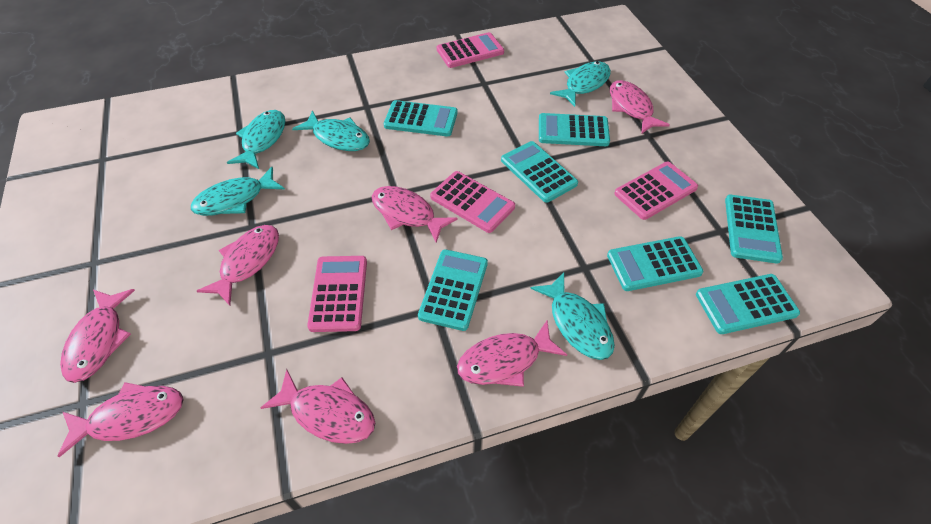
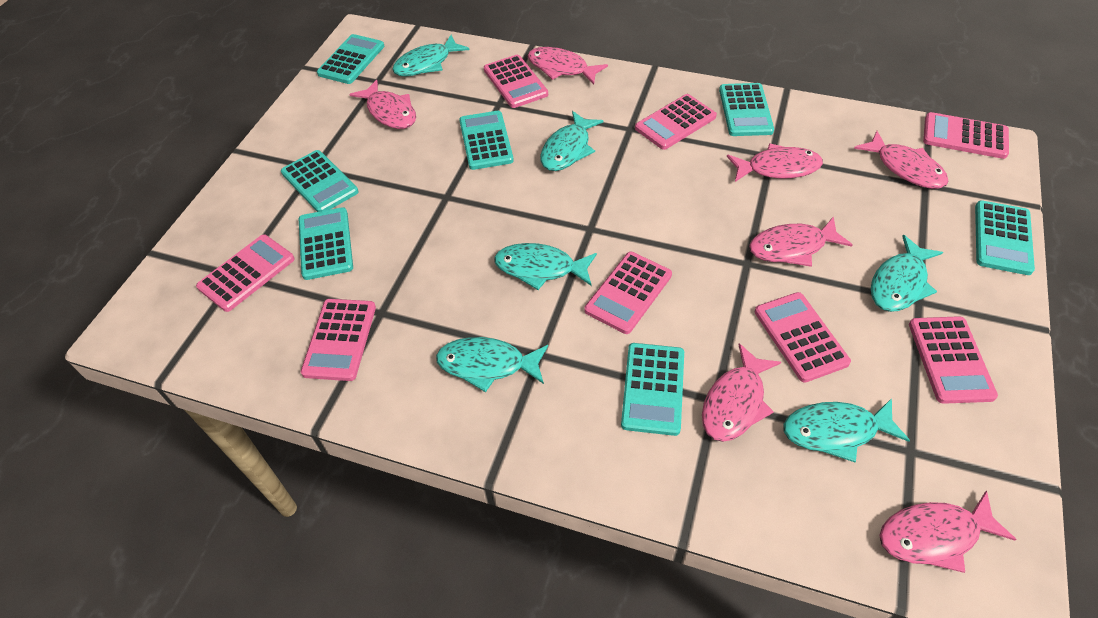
pink calculator: 4 -> 8
turquoise fish: 5 -> 6

